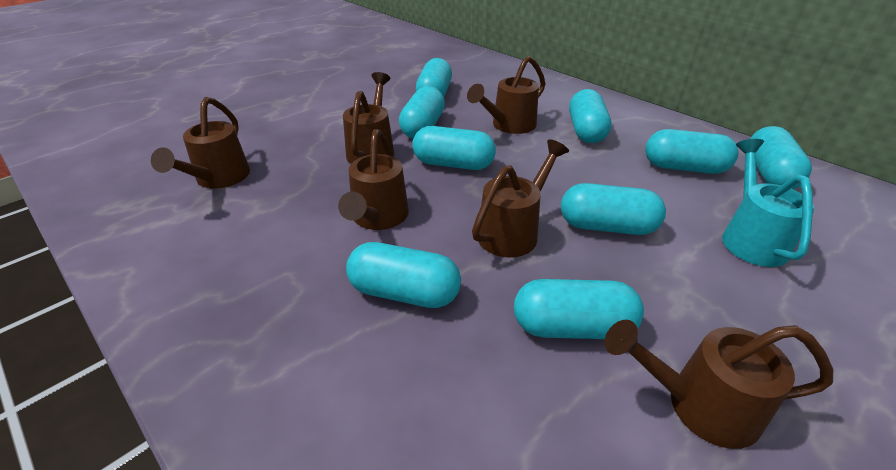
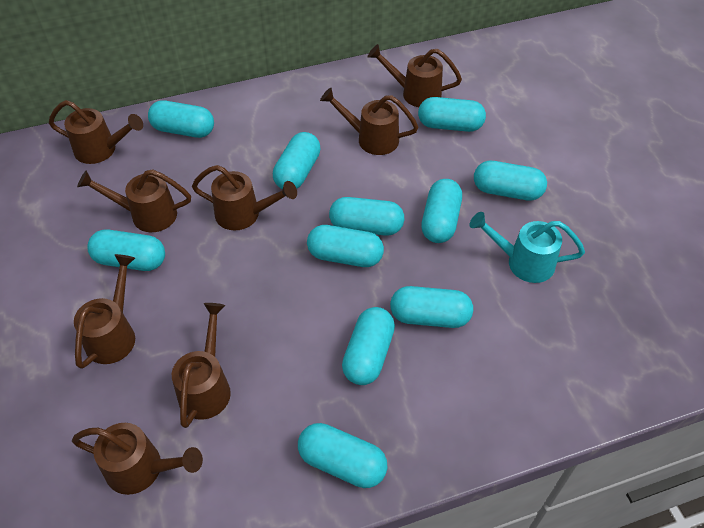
brown watering can: 6 -> 8
turquoise capsule: 9 -> 11

